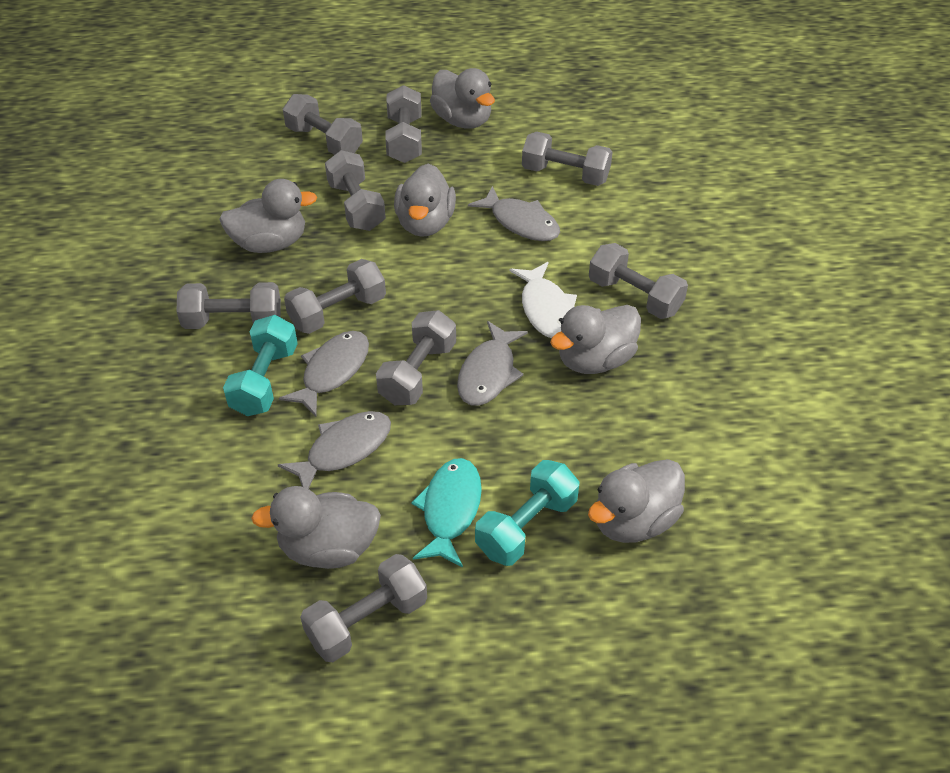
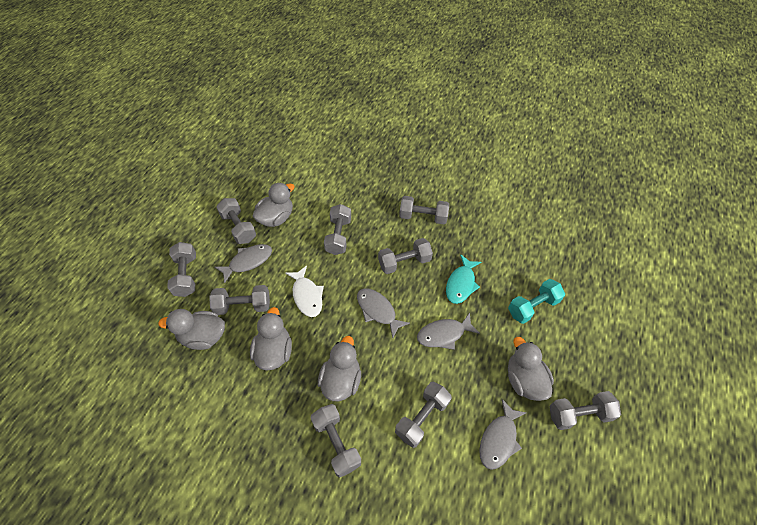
grey duck: 6 -> 5
turquoise dumbbell: 2 -> 1

